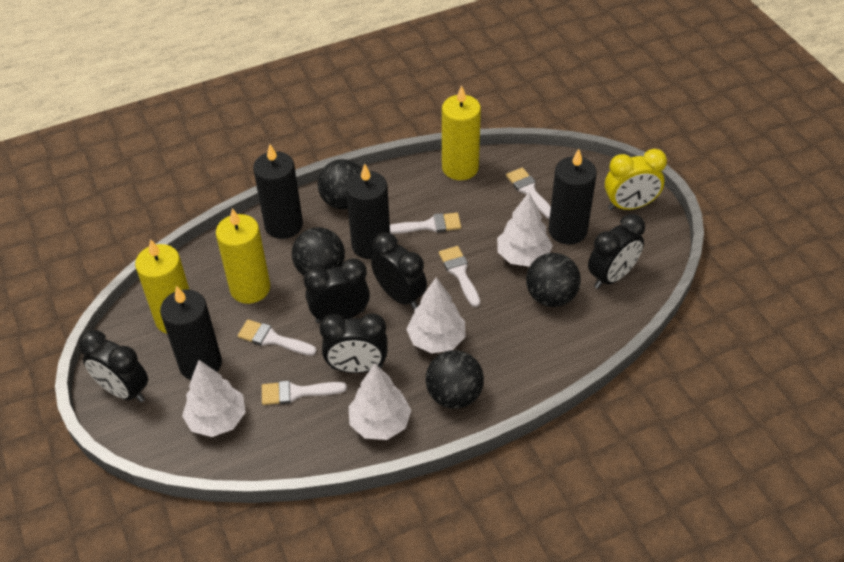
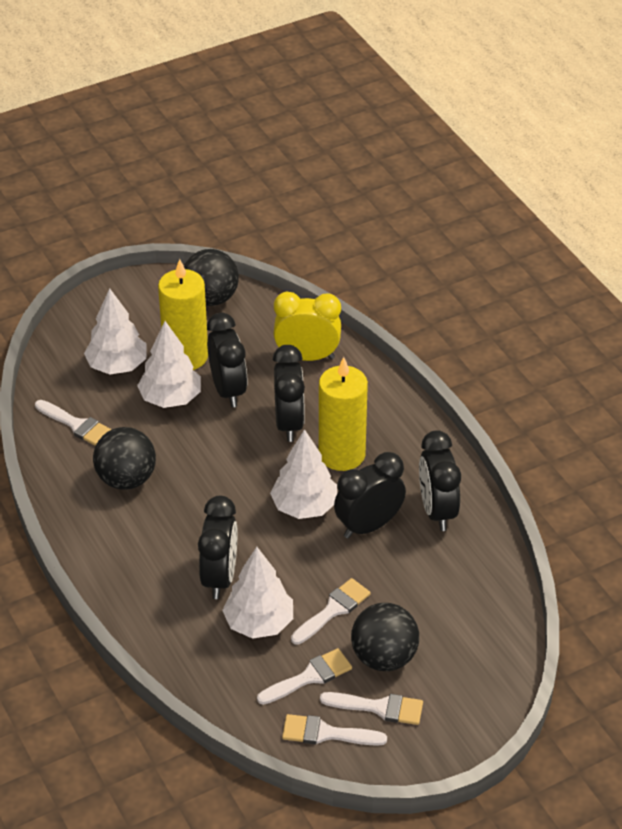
black ball: 4 -> 3
black candle: 4 -> 0
yellow candle: 3 -> 2

